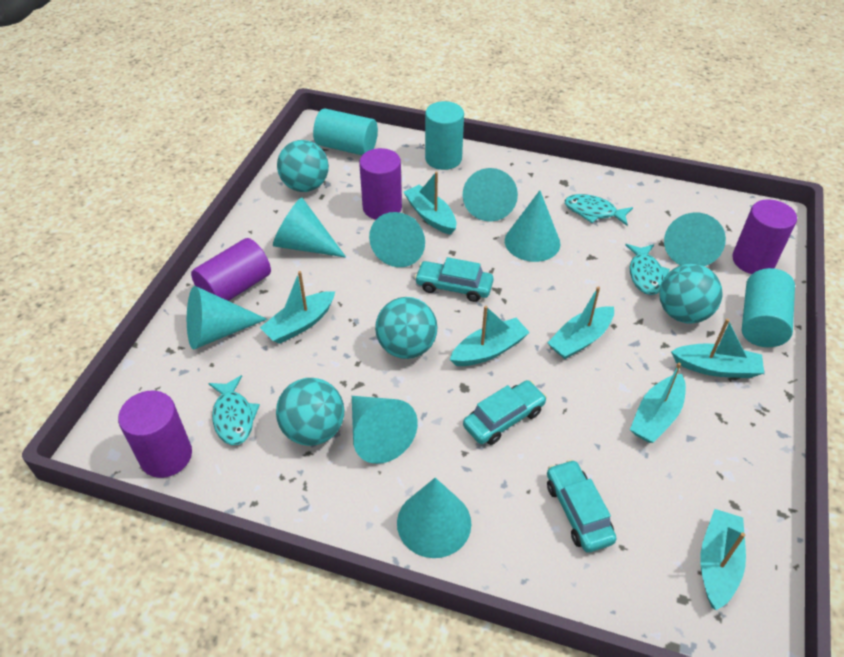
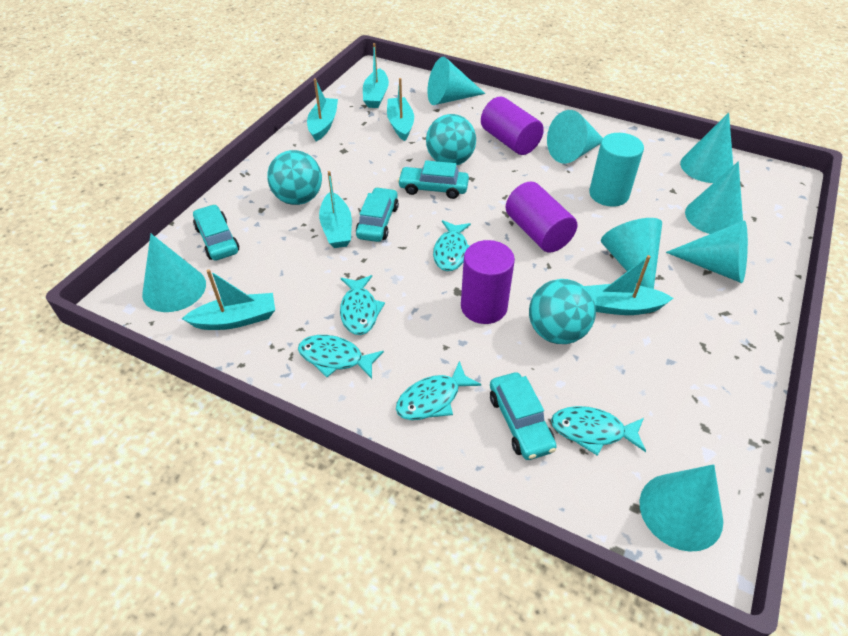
purple cylinder: 4 -> 3
turquoise ball: 4 -> 3
turquoise boat: 7 -> 6
turquoise car: 3 -> 4
turquoise cylinder: 3 -> 1
turquoise fish: 3 -> 5

